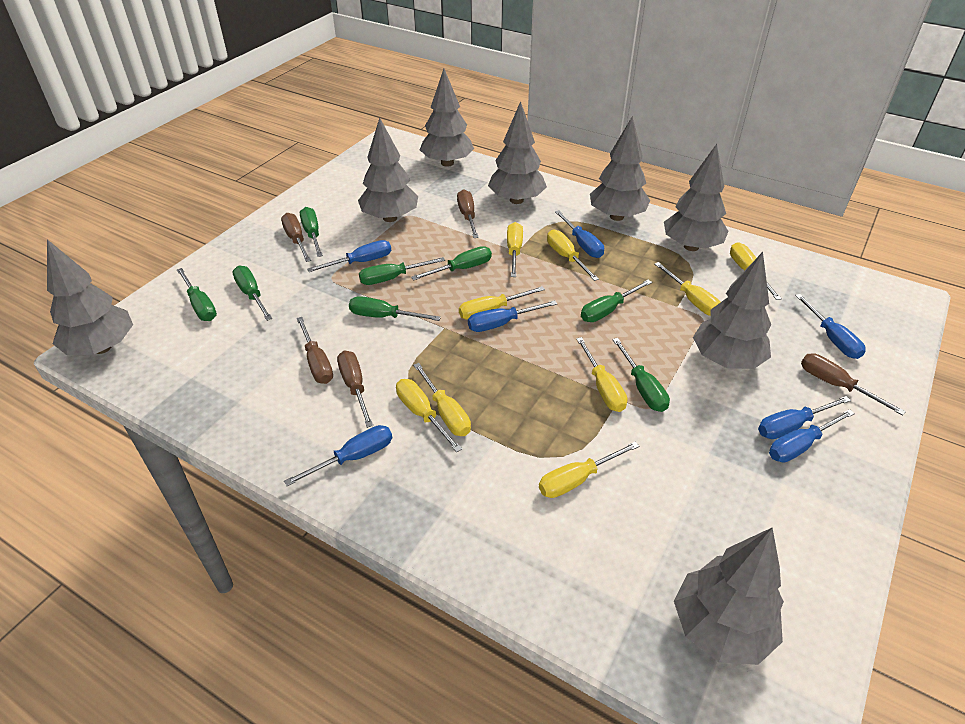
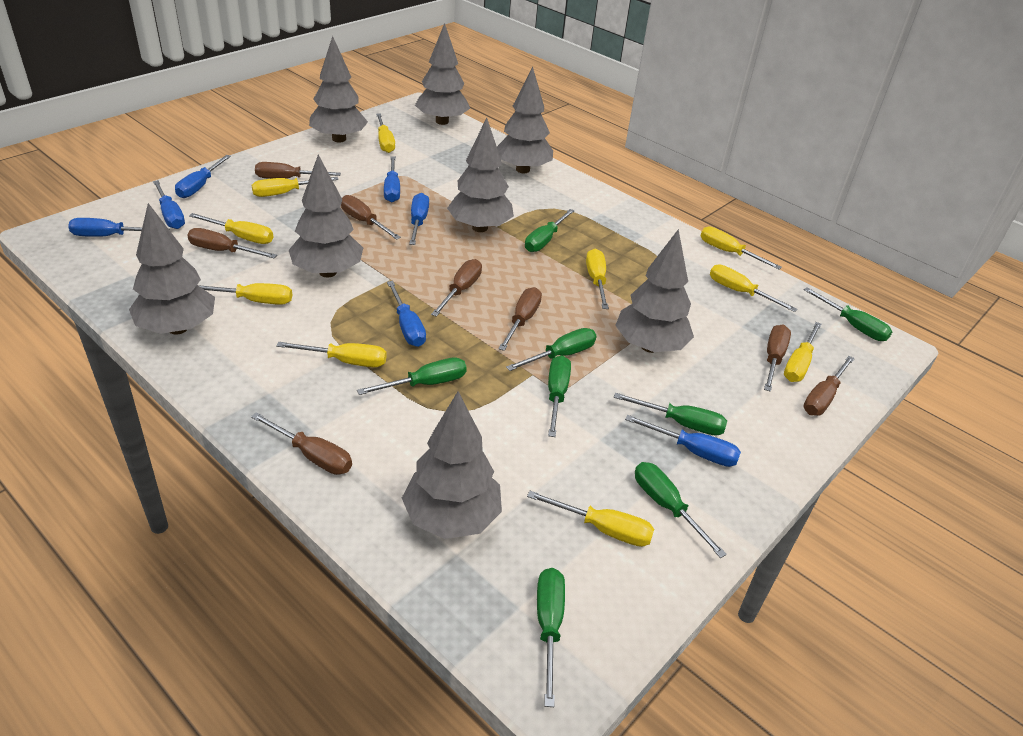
brown screwdriver: 5 -> 8
yellow screwdriver: 9 -> 10

